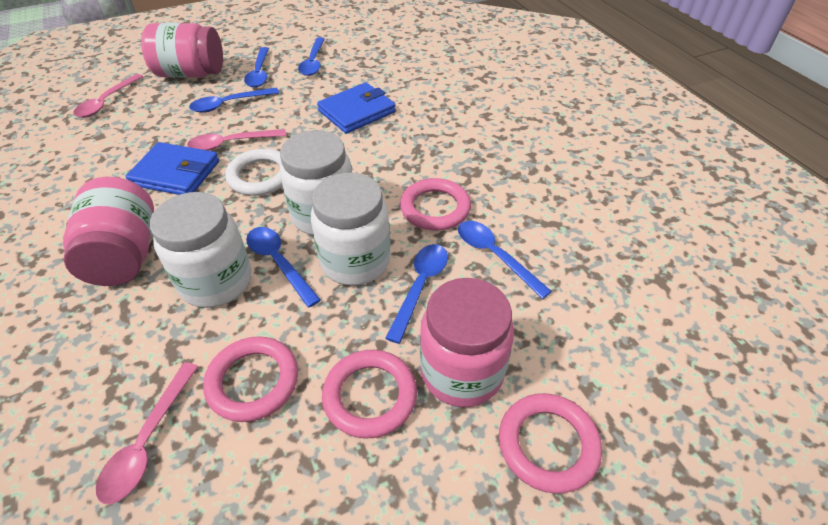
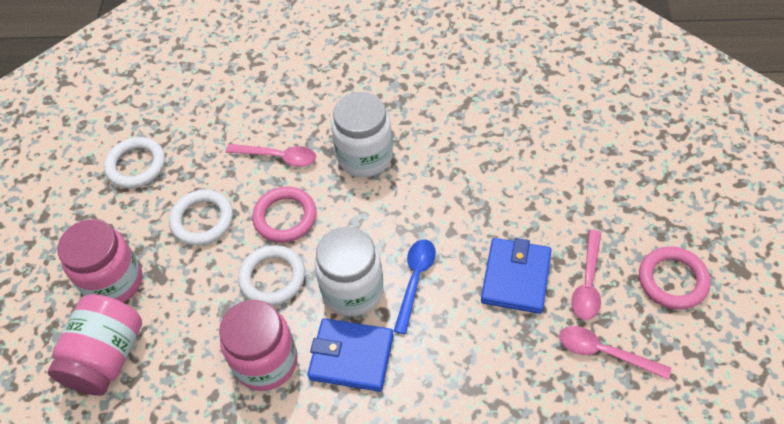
blue spoon: 6 -> 1
pink ring: 4 -> 2
white jar: 3 -> 2
white ring: 1 -> 3

